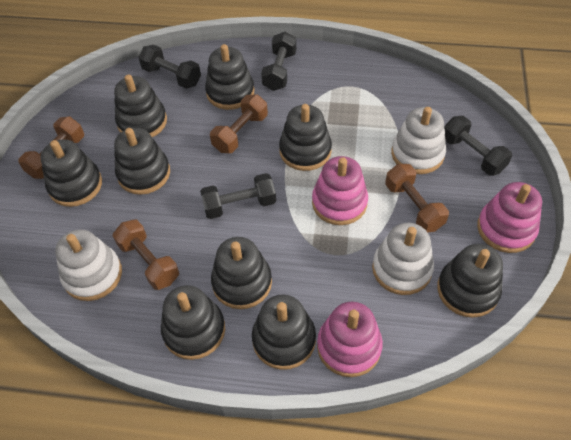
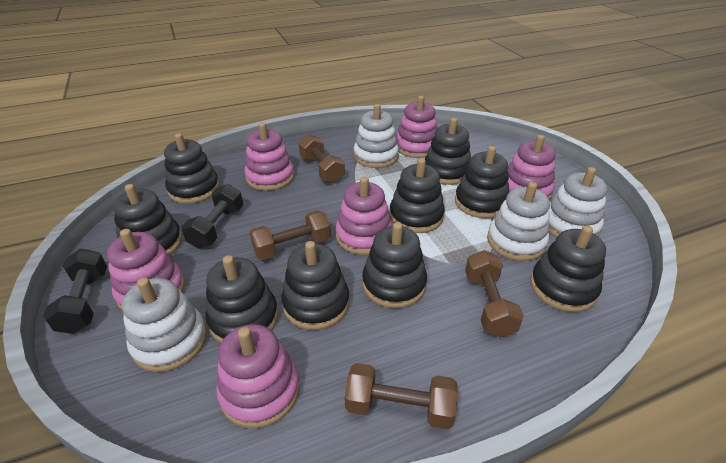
black dumbbell: 4 -> 2
pink stacking toy: 3 -> 6
white stacking toy: 3 -> 4

